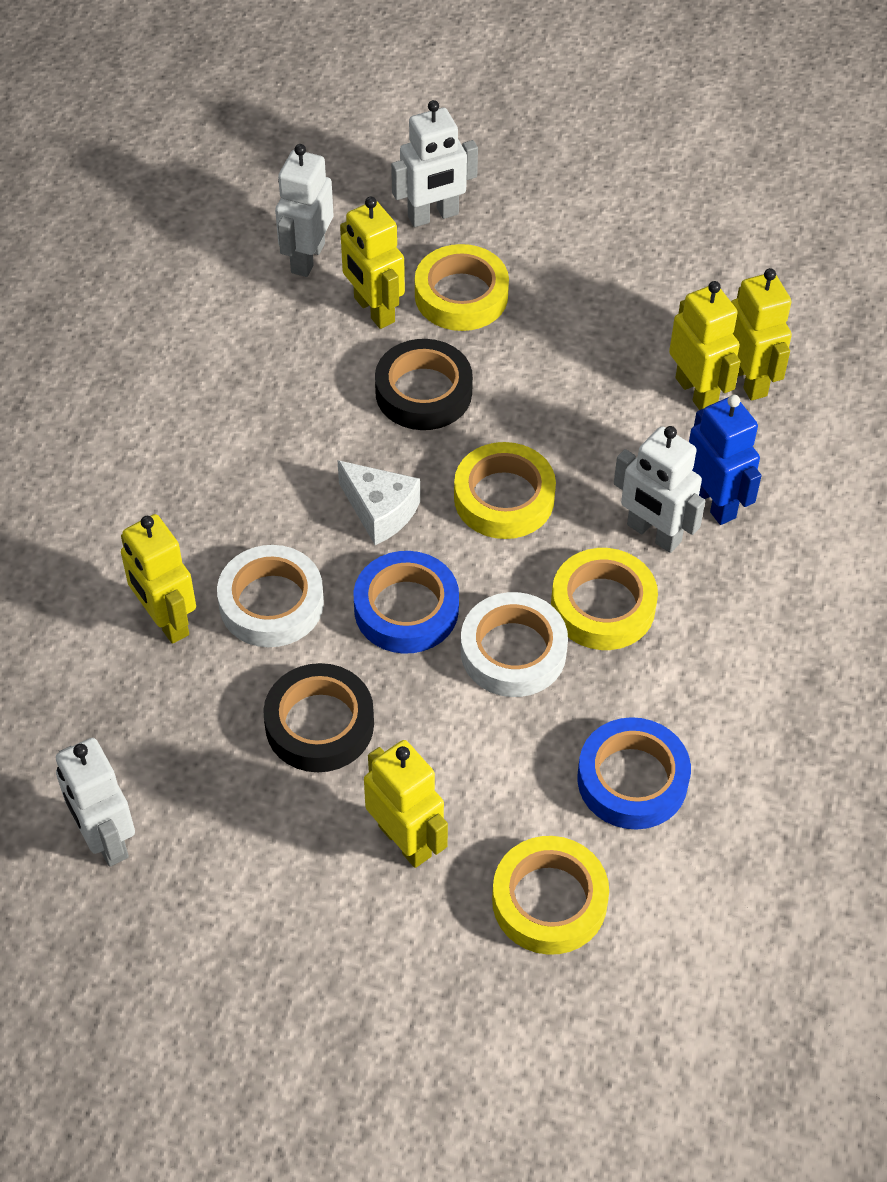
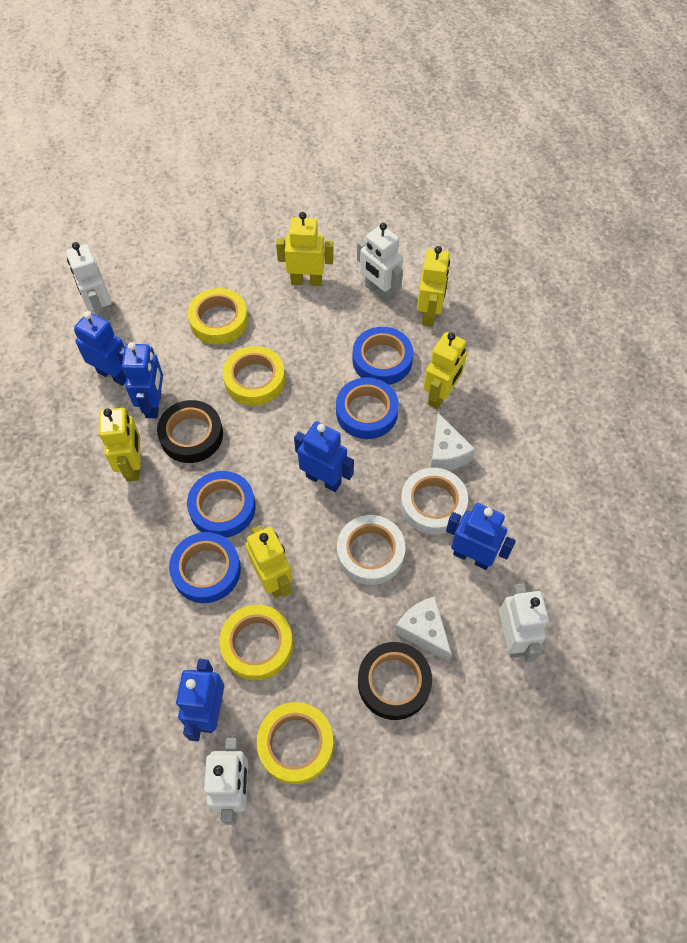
blue robot: 1 -> 5
blue tape: 2 -> 4
white cheese: 1 -> 2

